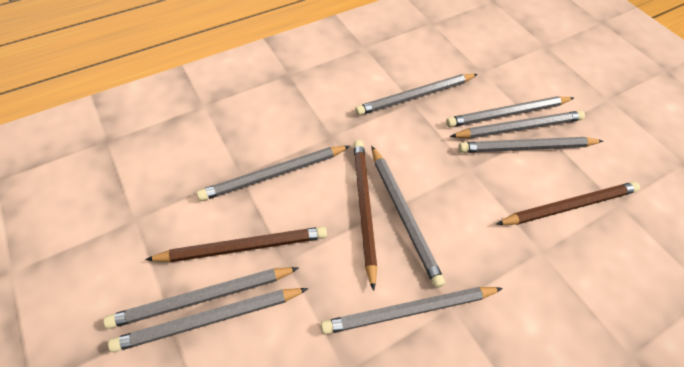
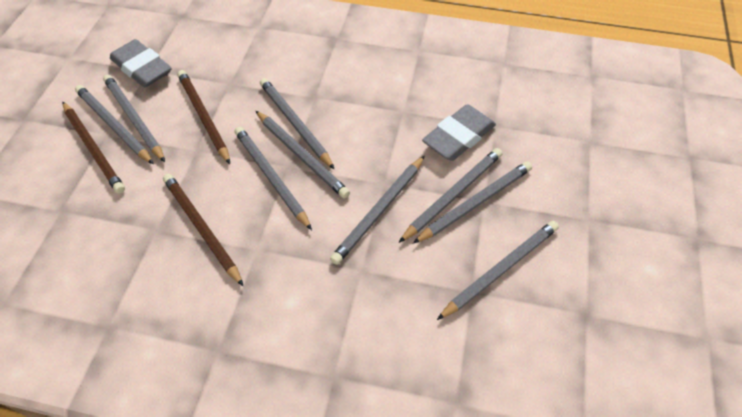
grey eraser: 0 -> 2

